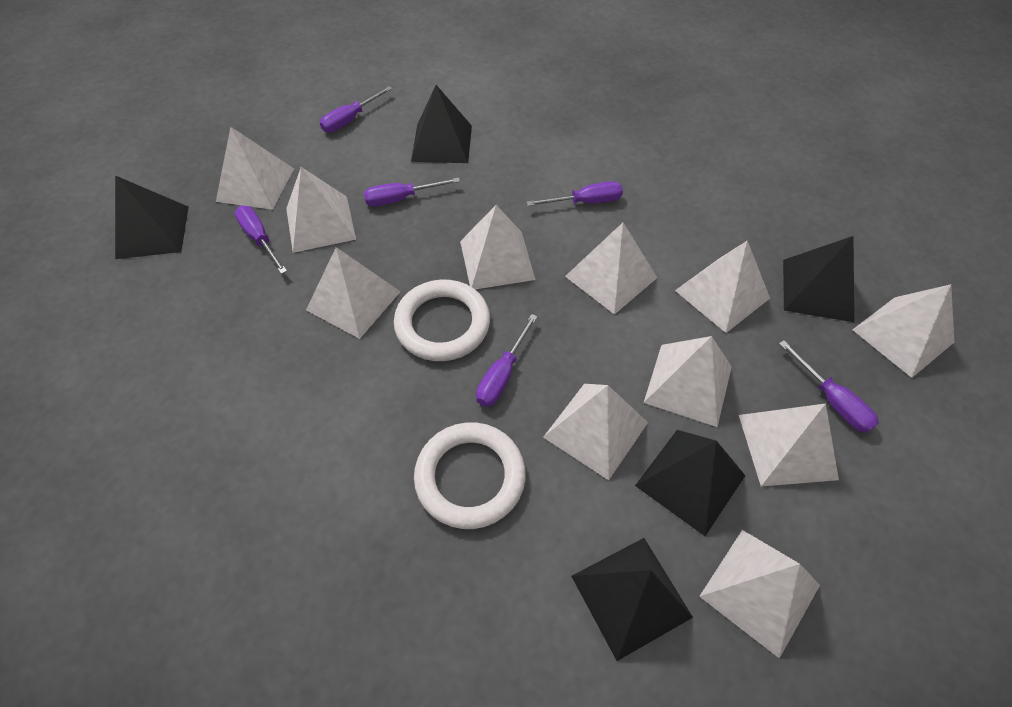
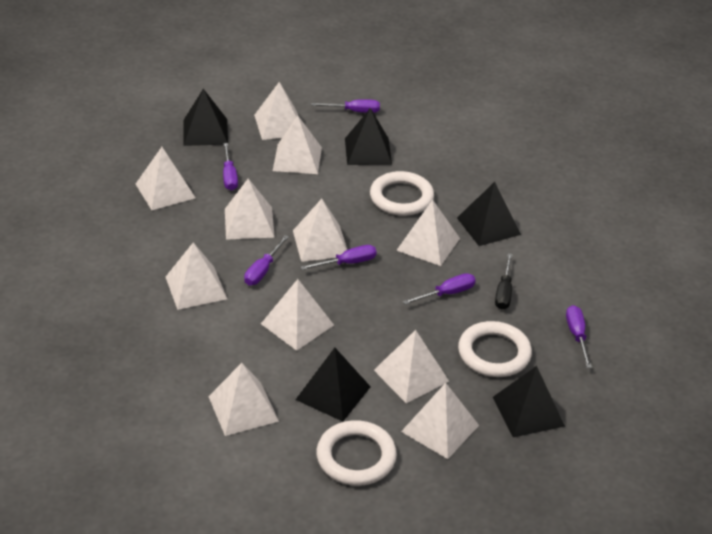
black screwdriver: 0 -> 1
white ring: 2 -> 3

